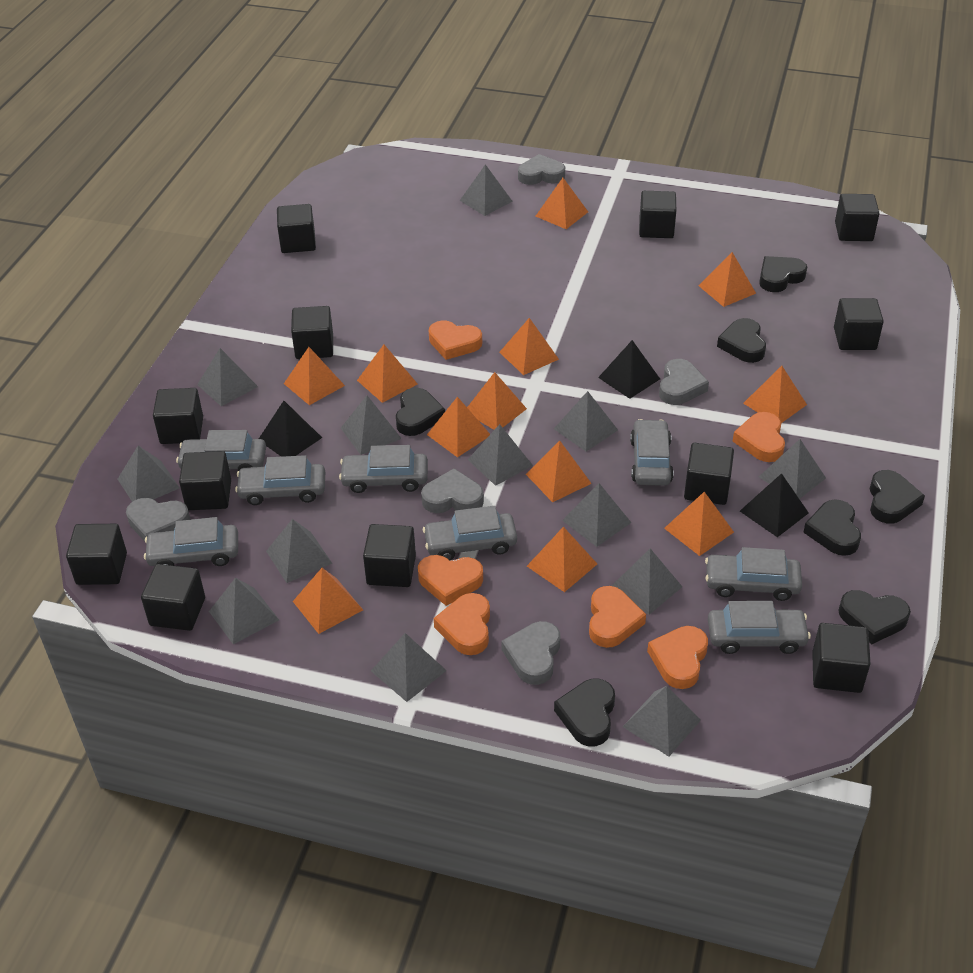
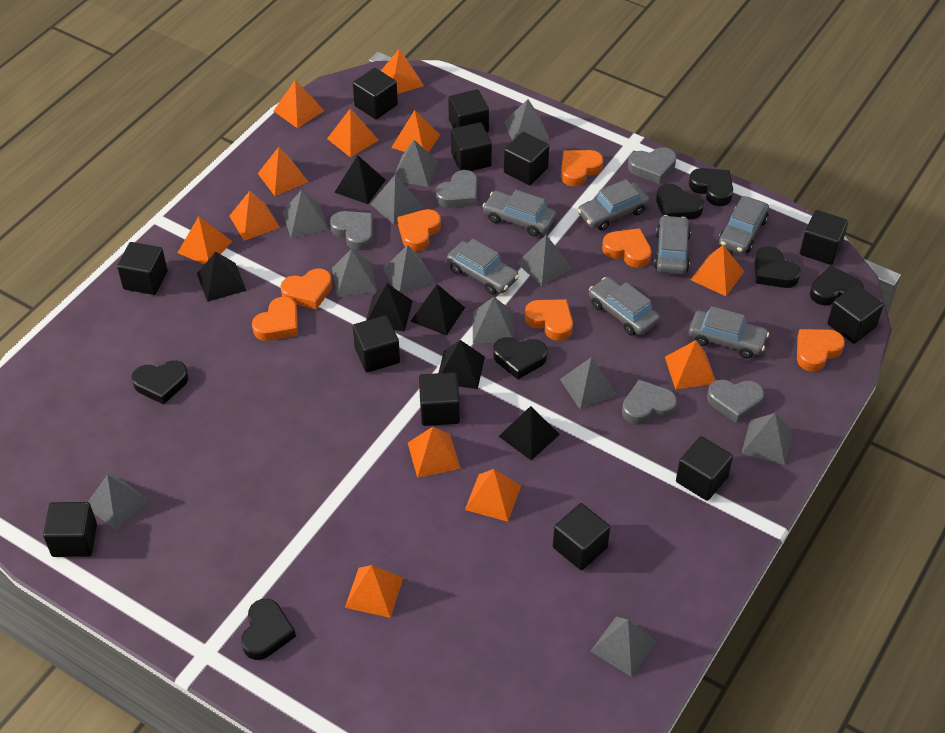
black pyramid: 3 -> 6
grey car: 8 -> 7
grey pyramid: 13 -> 12
orange heart: 6 -> 7

